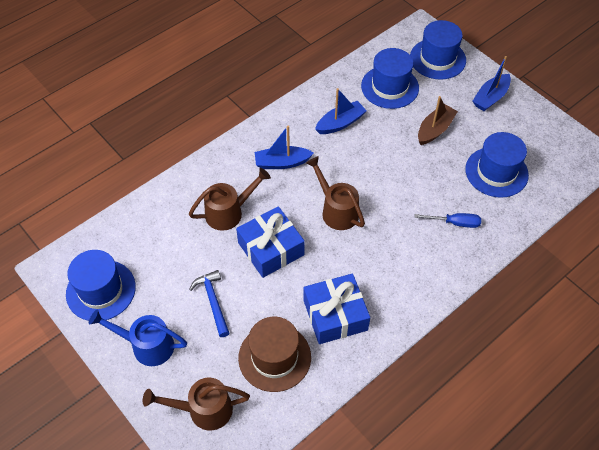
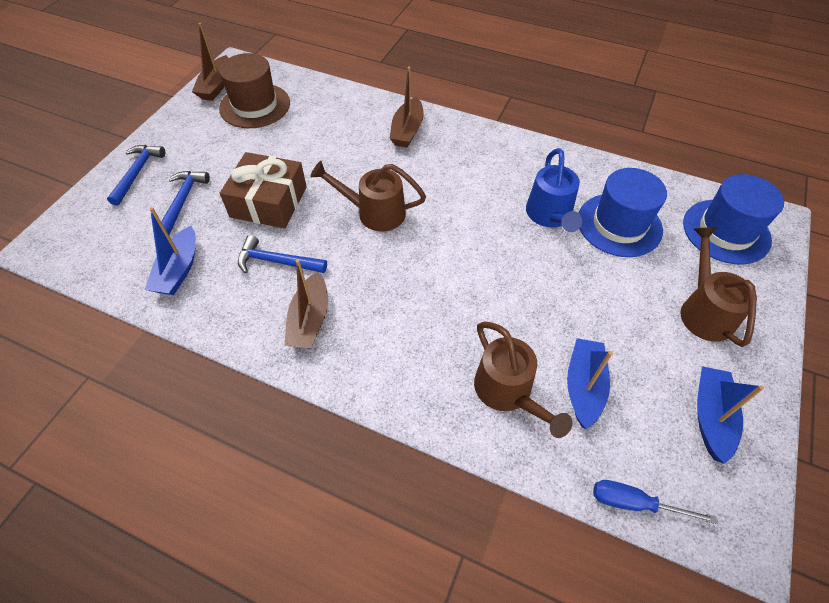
blue gift: 2 -> 0
blue hammer: 1 -> 3
blue hat: 4 -> 2
brown boat: 1 -> 3
brown gift: 0 -> 1

